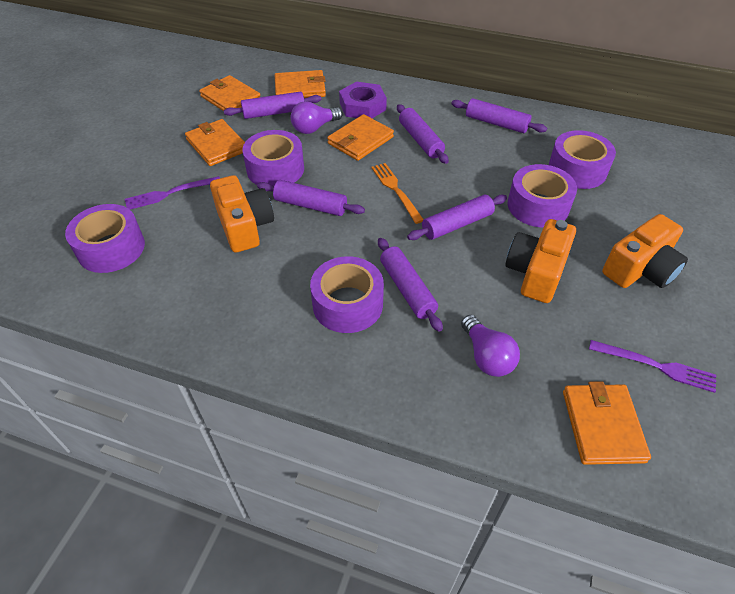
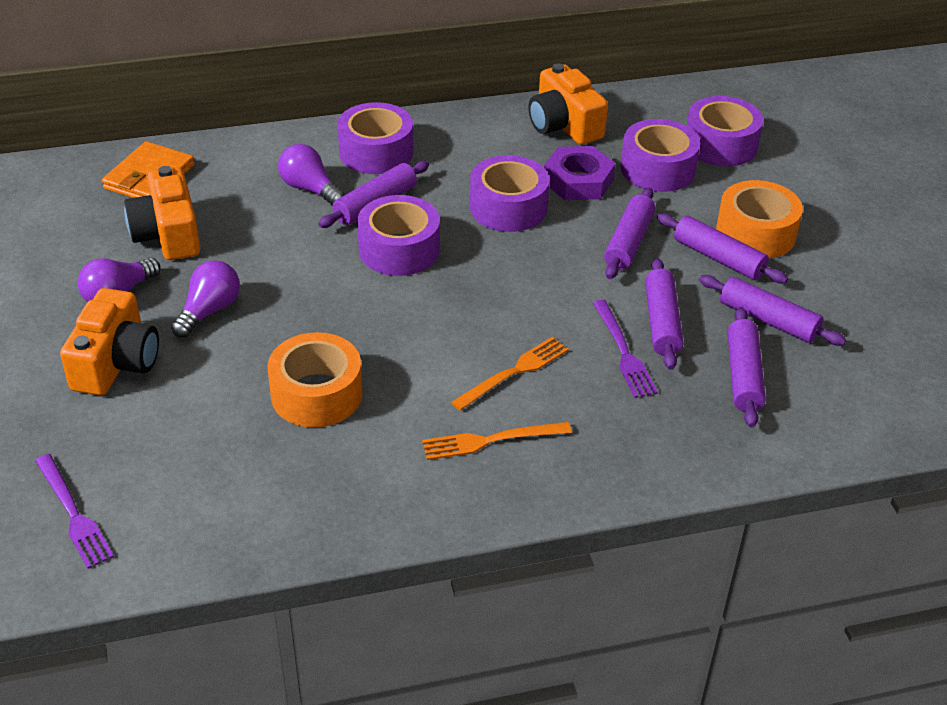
orange fork: 1 -> 2
orange tape: 0 -> 2
orange wallet: 5 -> 1
purple light bulb: 2 -> 3

